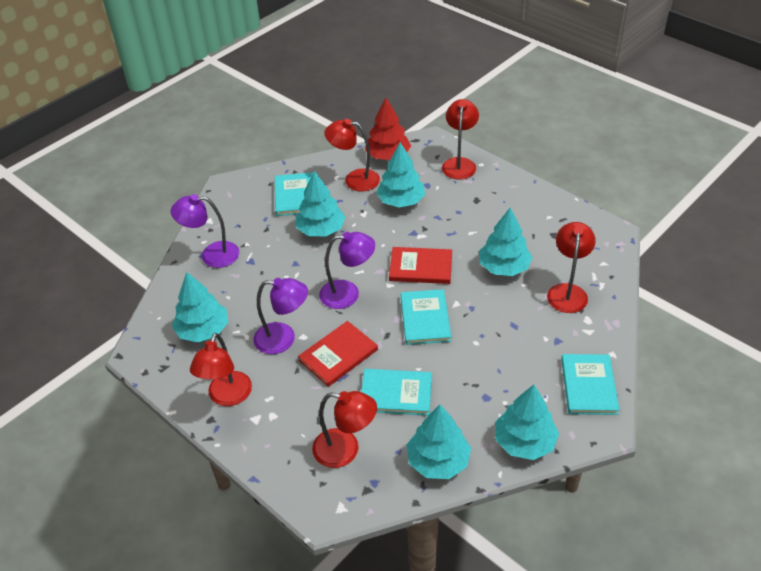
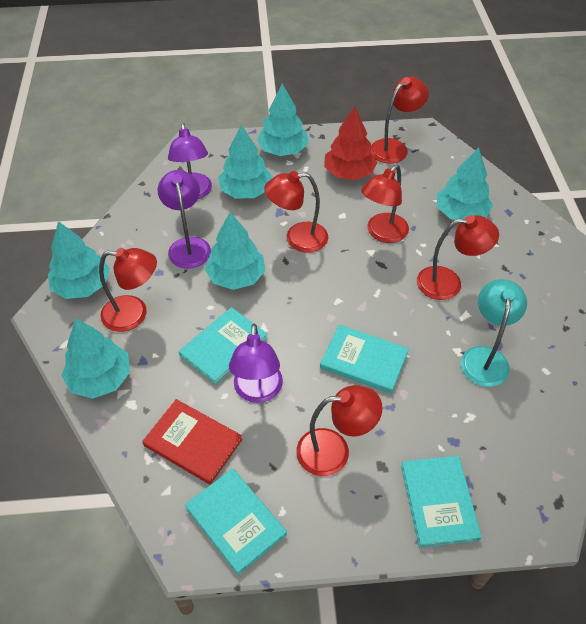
red book: 2 -> 1
red lamp: 5 -> 6
turquoise lamp: 0 -> 1

